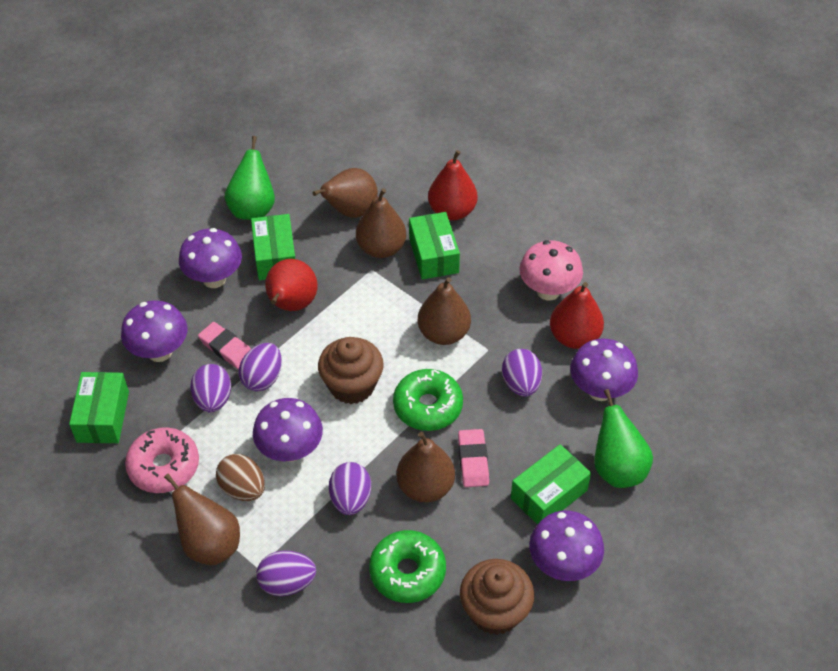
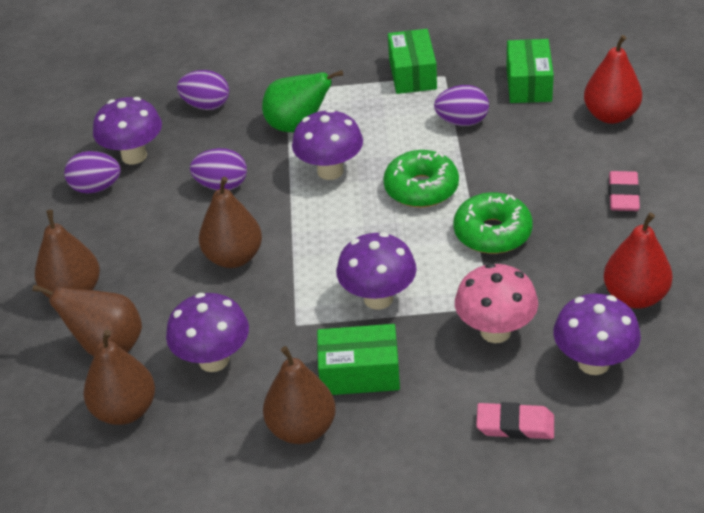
brown cupcake: 2 -> 0
brown egg: 1 -> 0
green box: 4 -> 3
green pear: 2 -> 1
pink donut: 1 -> 0
purple egg: 5 -> 4
red pear: 3 -> 2

